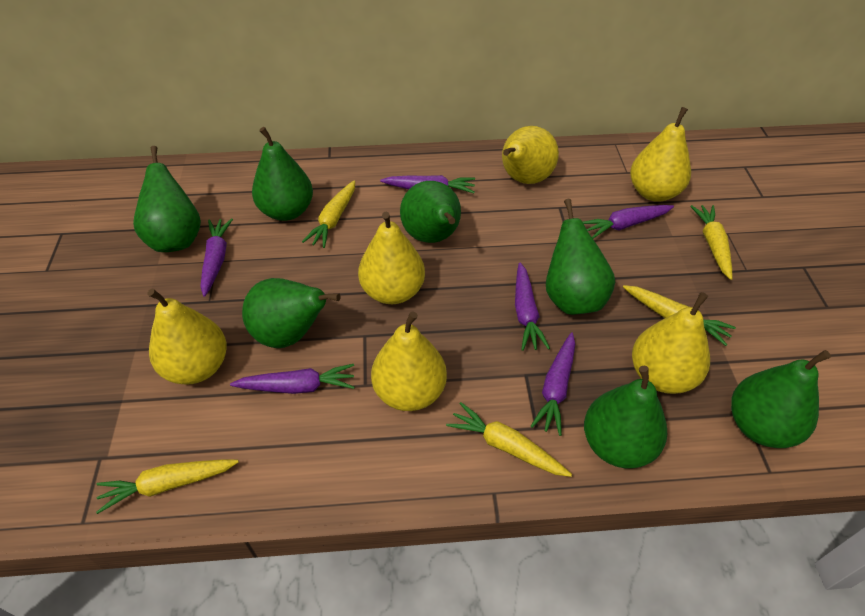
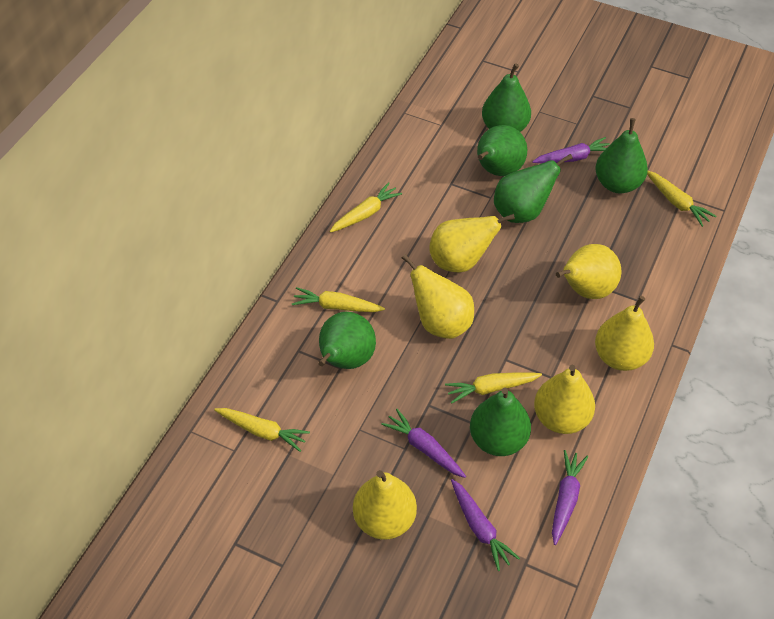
green pear: 7 -> 6
purple carrot: 6 -> 4

